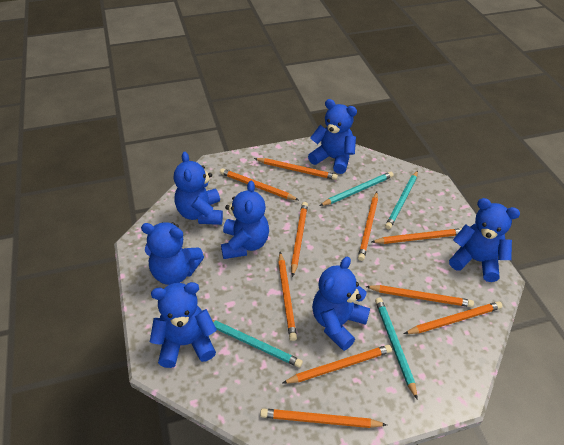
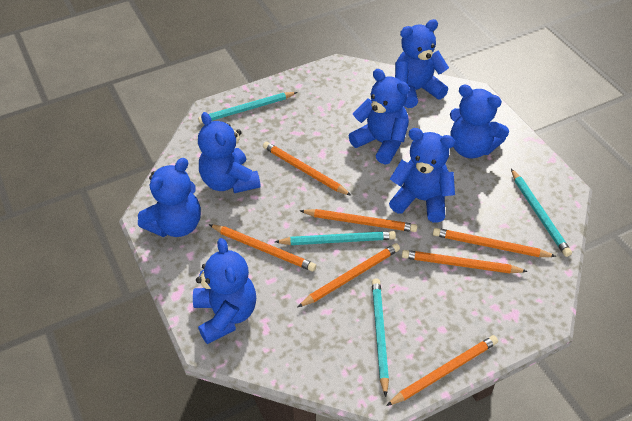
orange pencil: 10 -> 7

